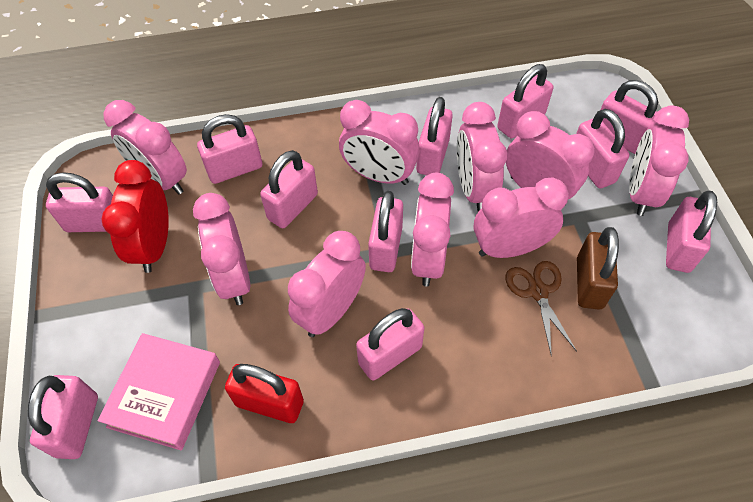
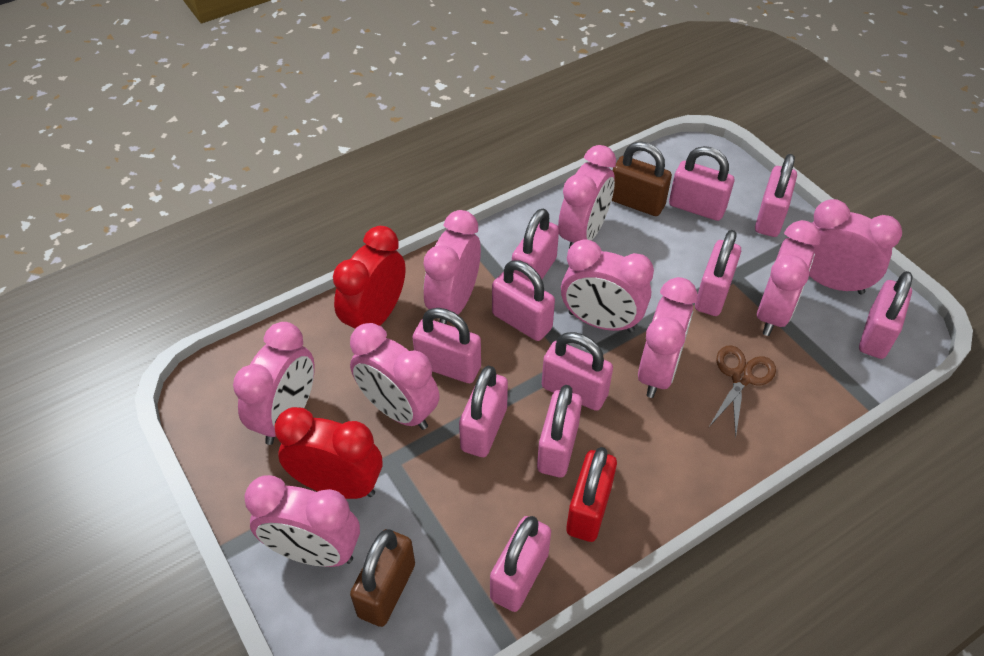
brown padlock: 1 -> 2
pink book: 1 -> 0
red clock: 1 -> 2

